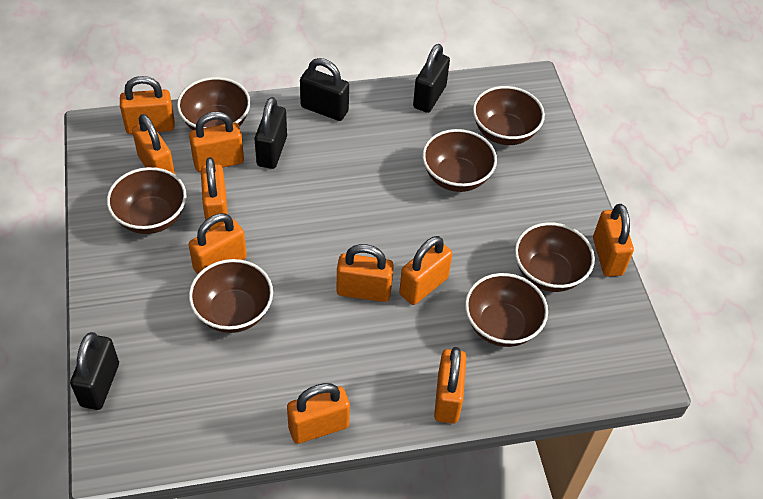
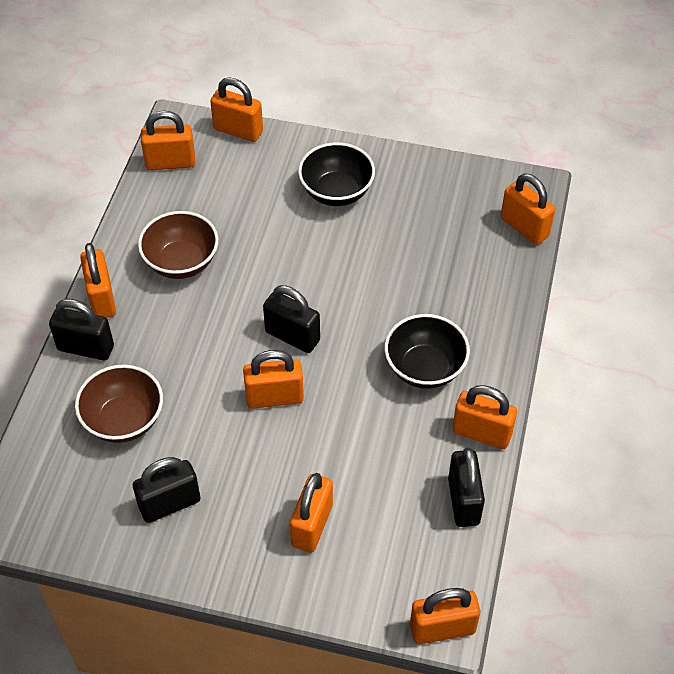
black bowl: 0 -> 2
brown bowl: 7 -> 2
orange padlock: 10 -> 8

